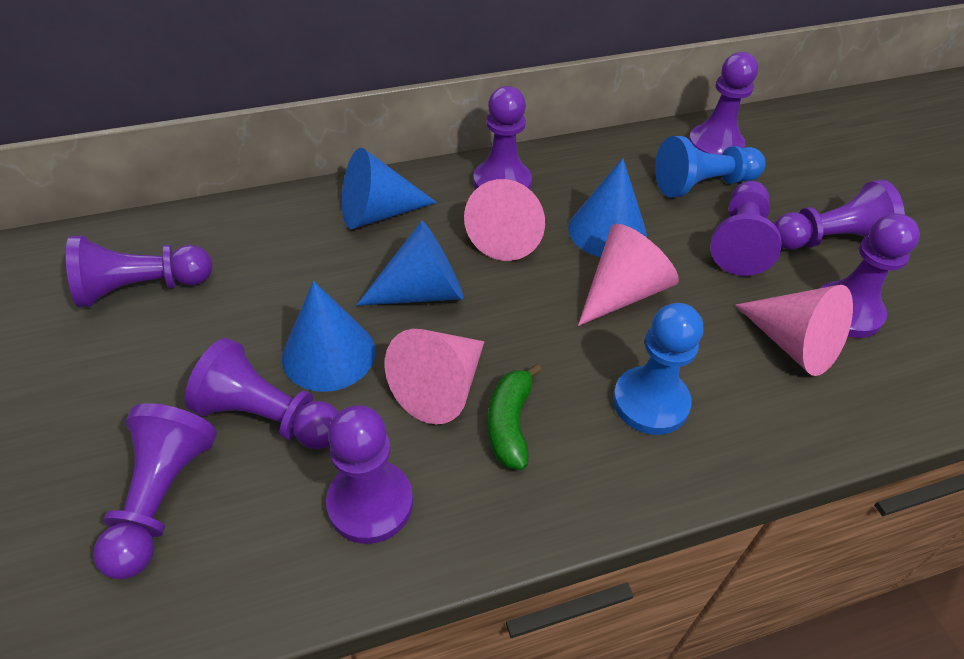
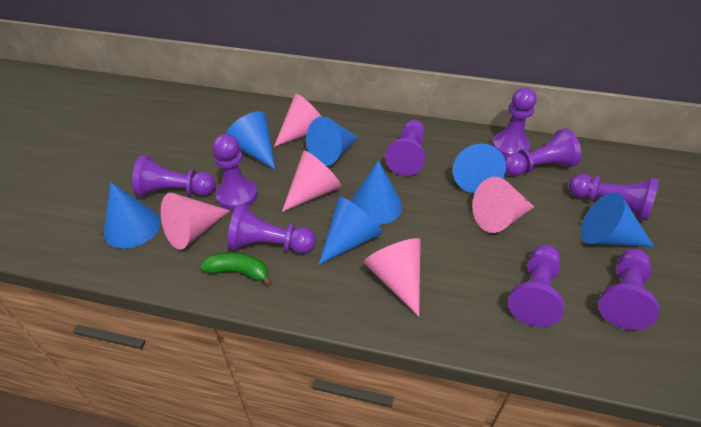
blue cone: 4 -> 7
blue pawn: 2 -> 0
pink cone: 4 -> 5

